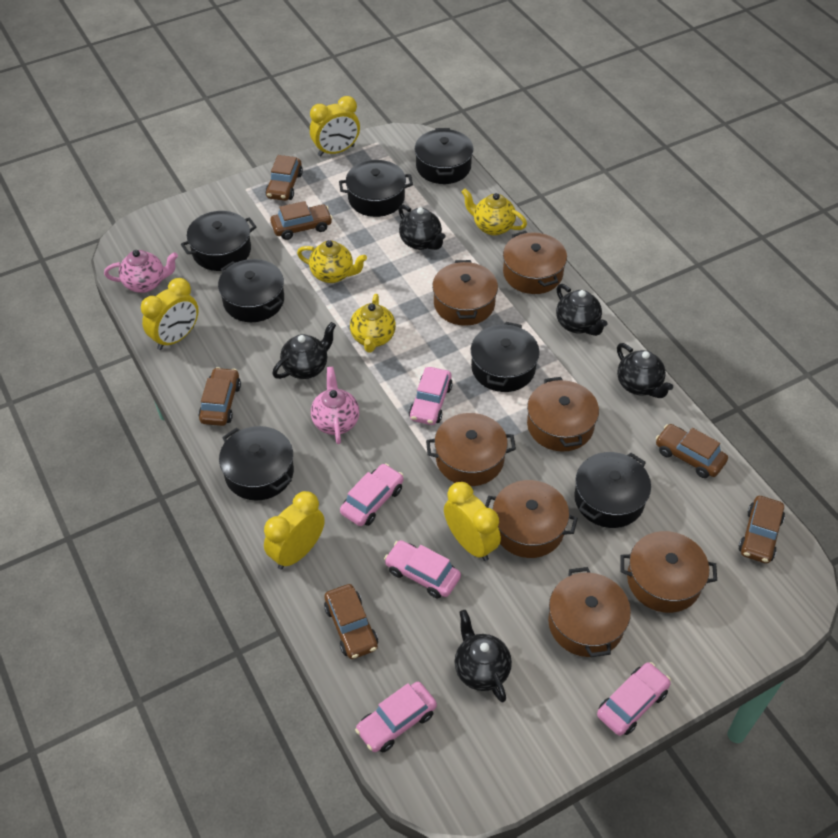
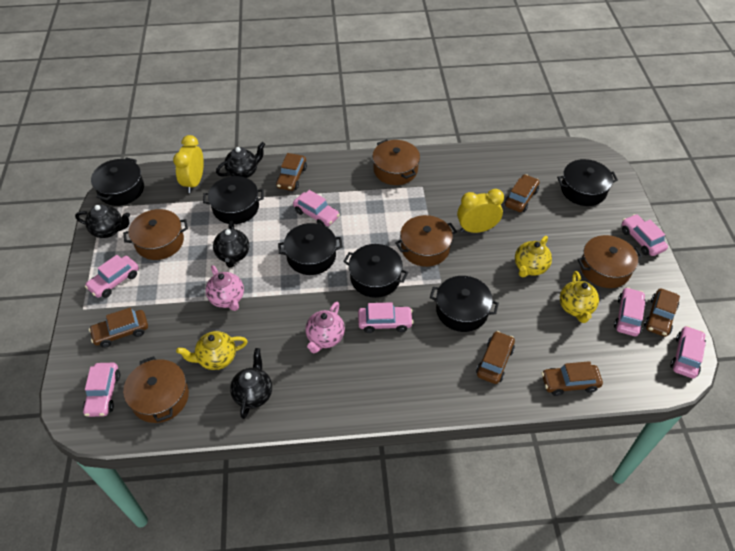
black pot: 7 -> 6
black teapot: 5 -> 4
brown pot: 7 -> 5
pink car: 5 -> 7
yellow clock: 4 -> 2

